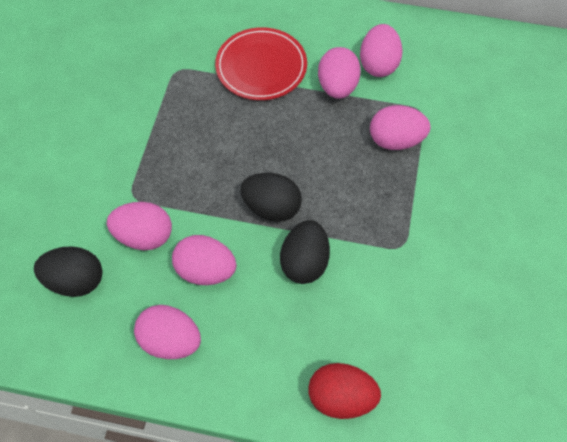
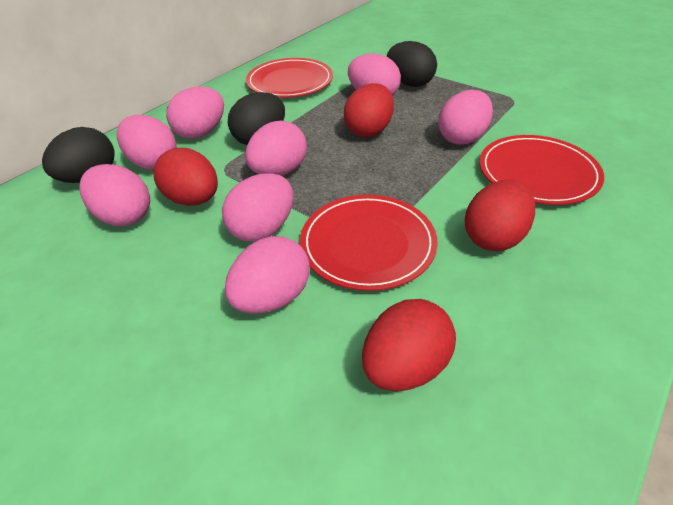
pink egg: 6 -> 8
red egg: 1 -> 4
red plate: 1 -> 3

